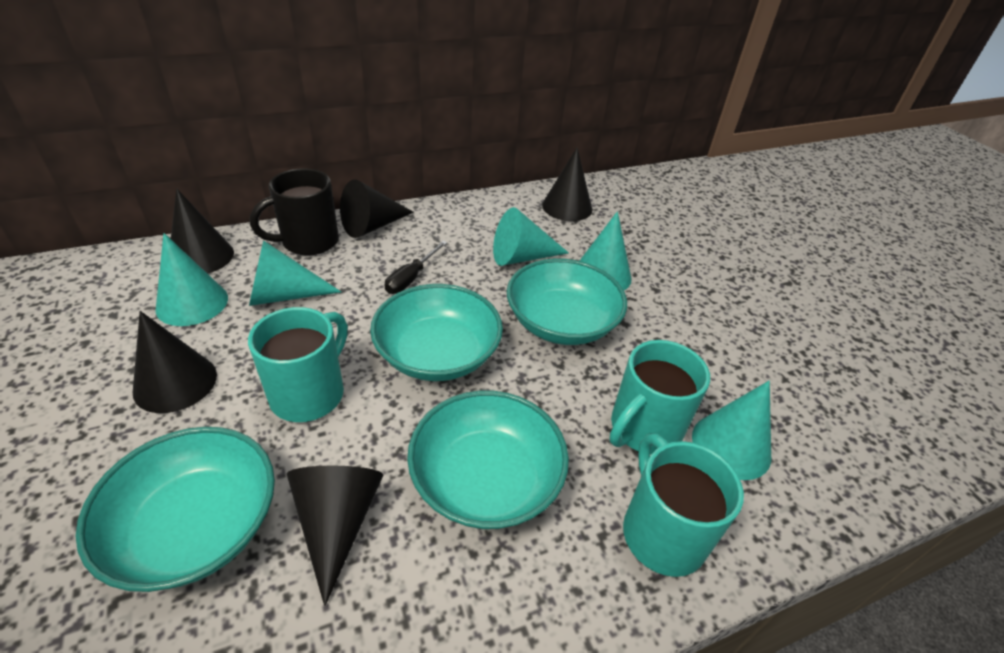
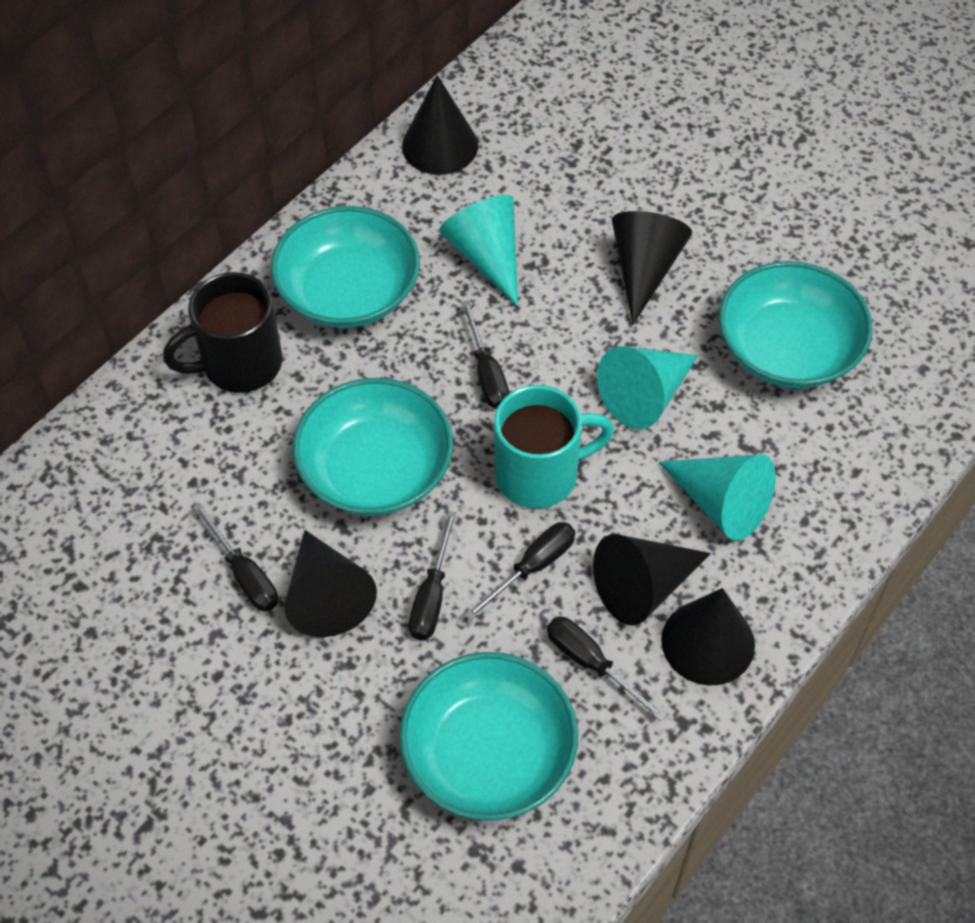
black screwdriver: 1 -> 5
turquoise cone: 5 -> 3
turquoise mug: 3 -> 1

